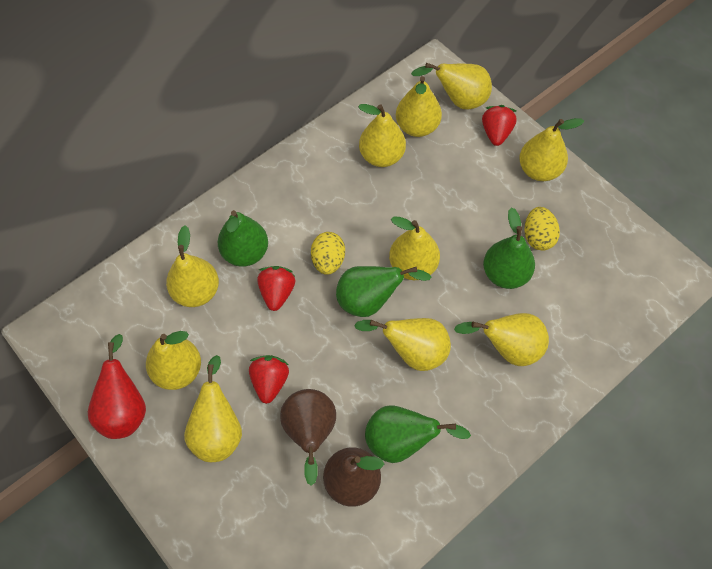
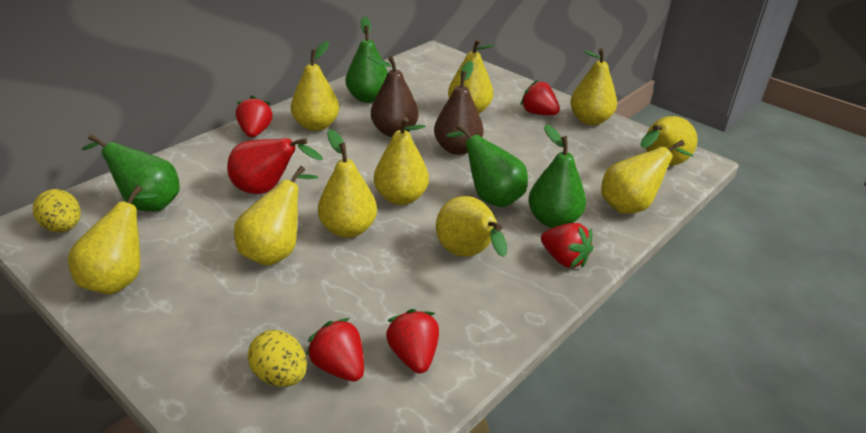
red strawberry: 3 -> 5

